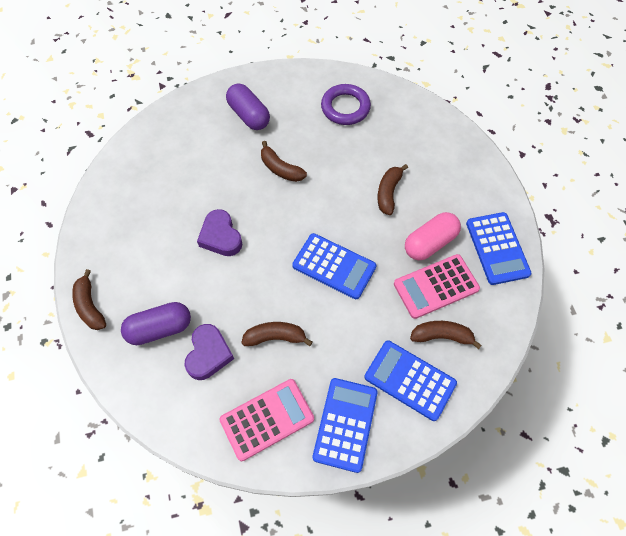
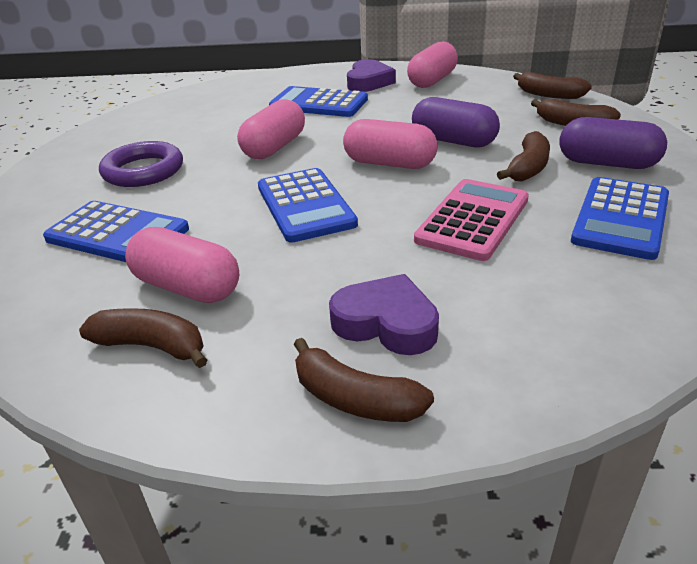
pink calculator: 2 -> 1
pink capsule: 1 -> 4

